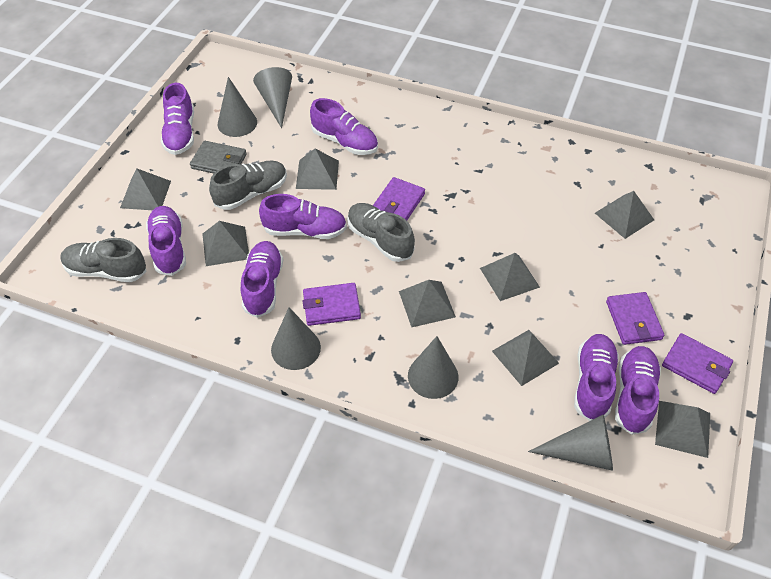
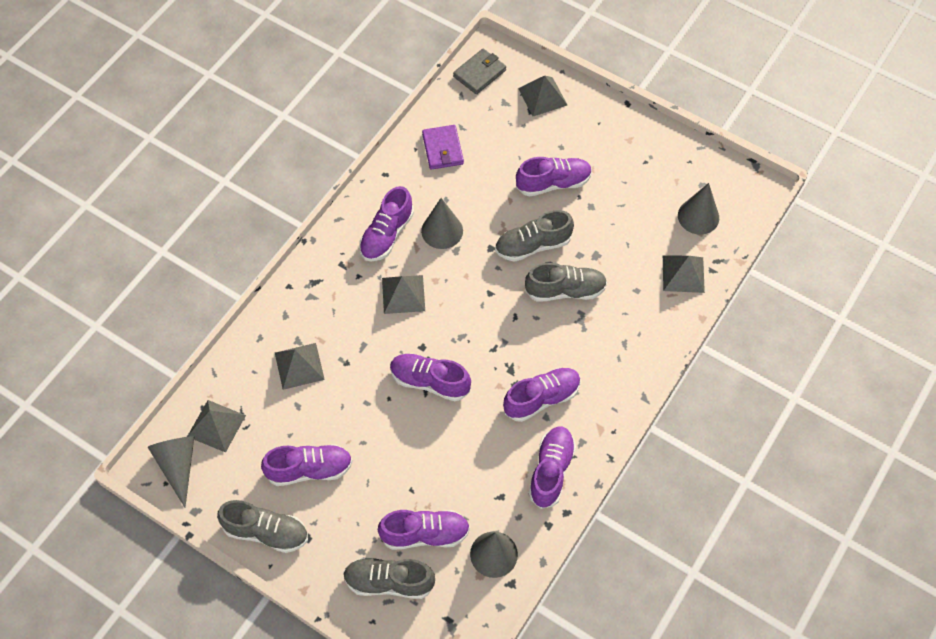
grey cone: 5 -> 4
grey pyramid: 8 -> 5
grey shoe: 3 -> 4
purple wallet: 4 -> 1

